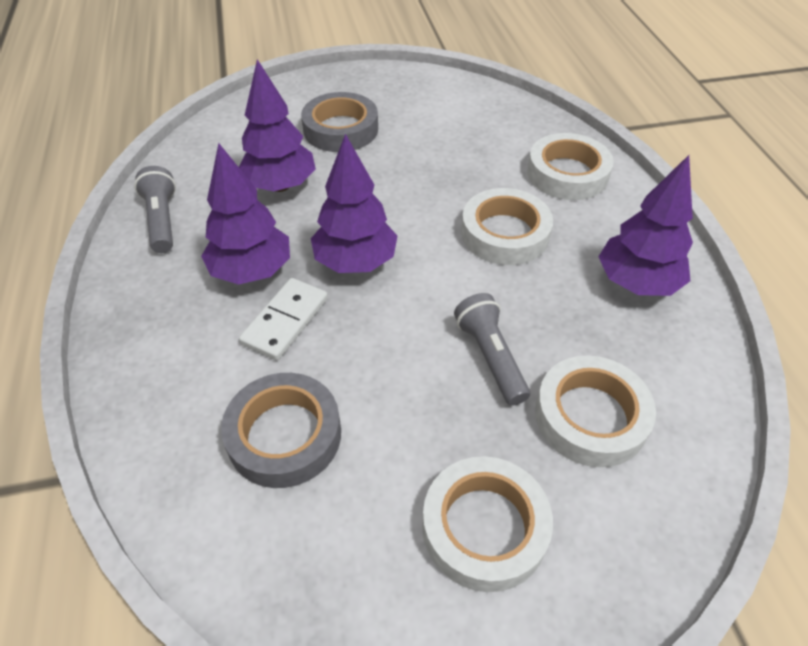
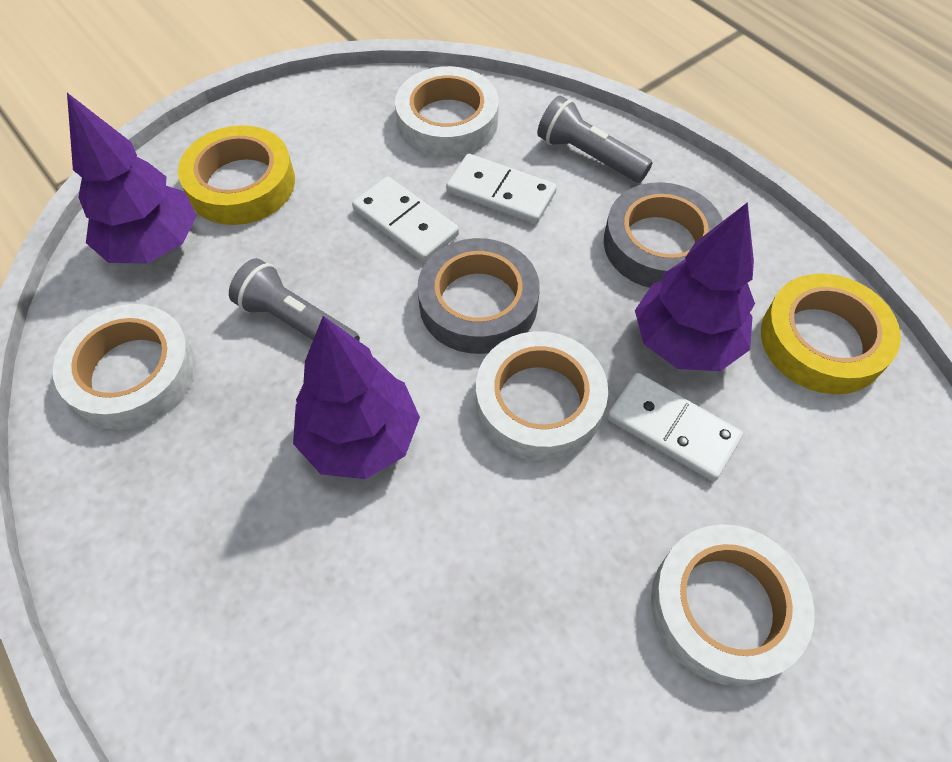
purple tree: 4 -> 3
white domino: 1 -> 3
yellow tape: 0 -> 2

